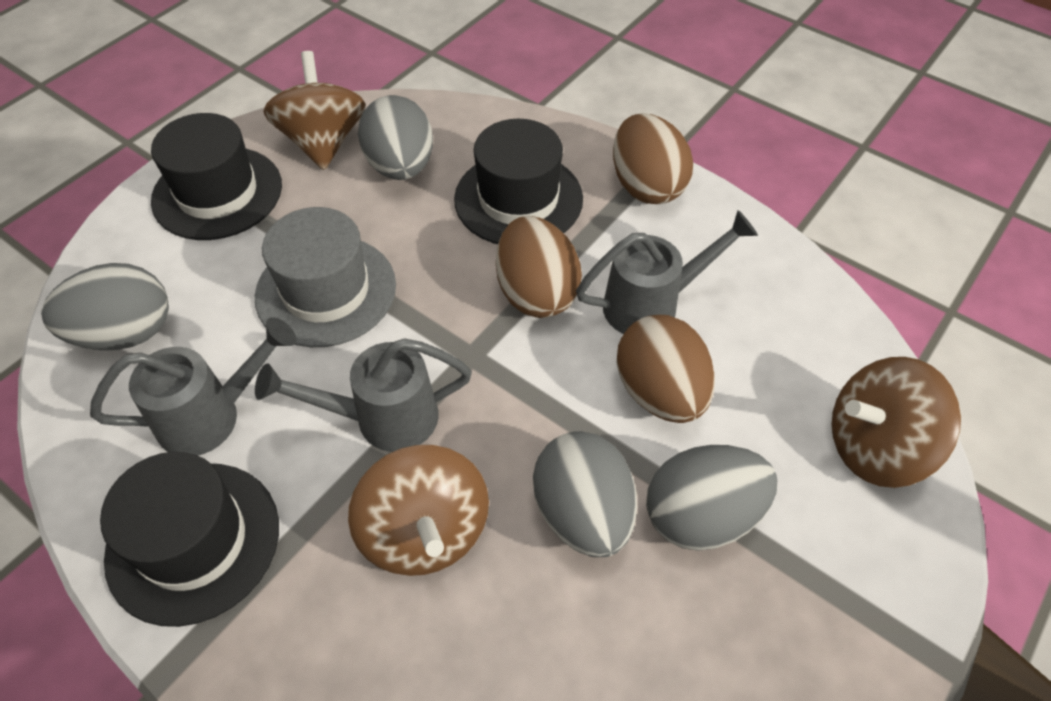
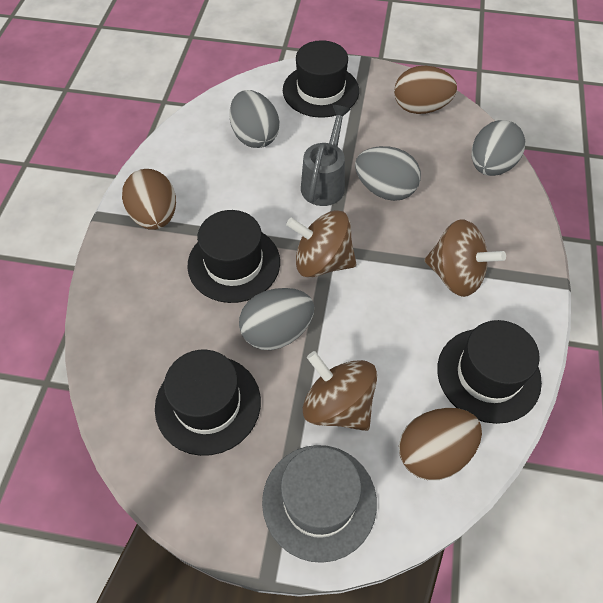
black hat: 3 -> 4
grey watering can: 3 -> 1

